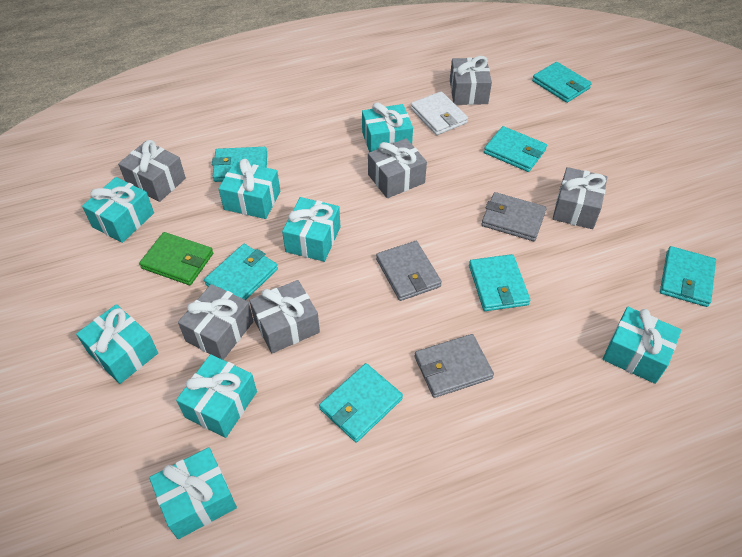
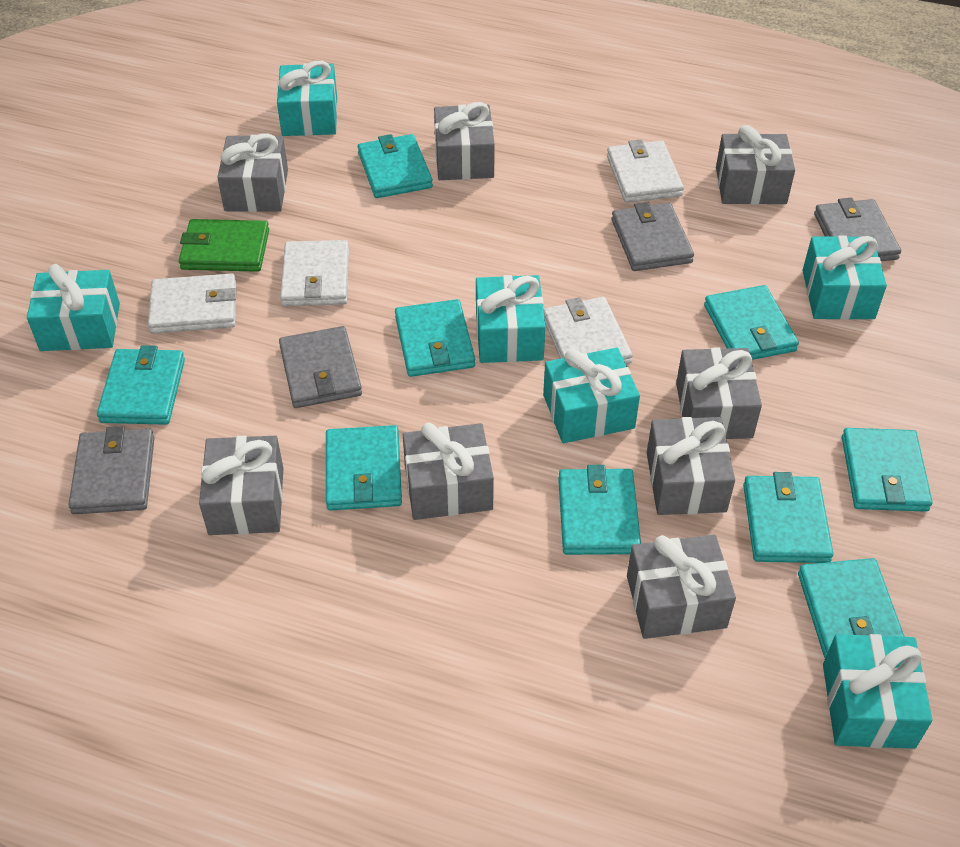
grey gift: 6 -> 8
grey wallet: 3 -> 4
turquoise gift: 8 -> 6
turquoise wallet: 7 -> 9
white wallet: 1 -> 4

